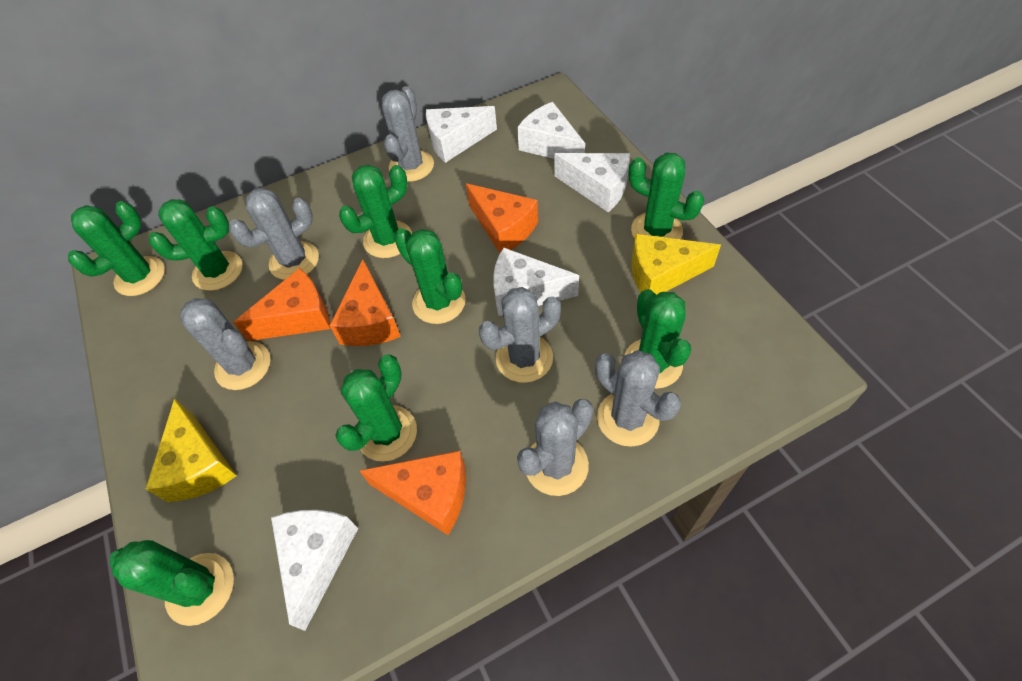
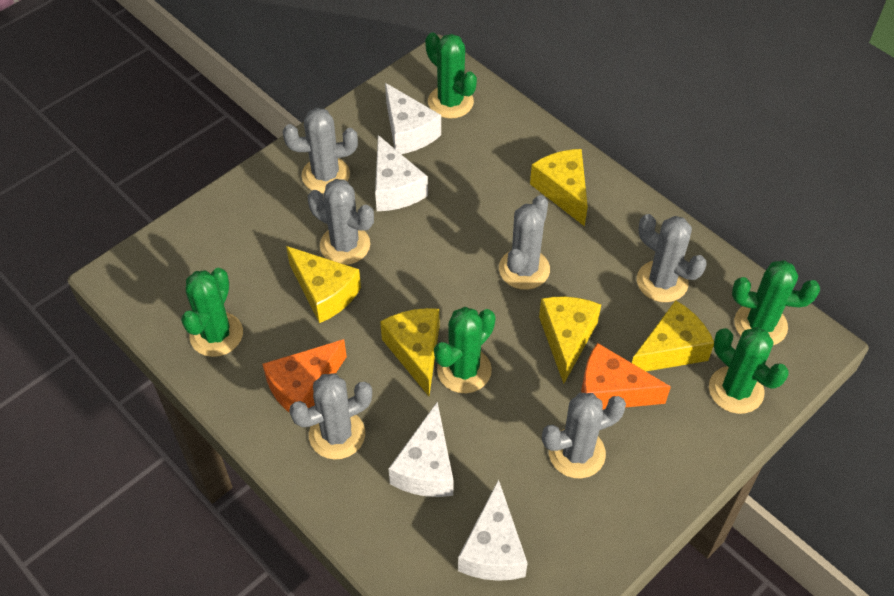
green cactus: 8 -> 5
orange cheese: 4 -> 2
white cheese: 5 -> 4
yellow cheese: 2 -> 5

